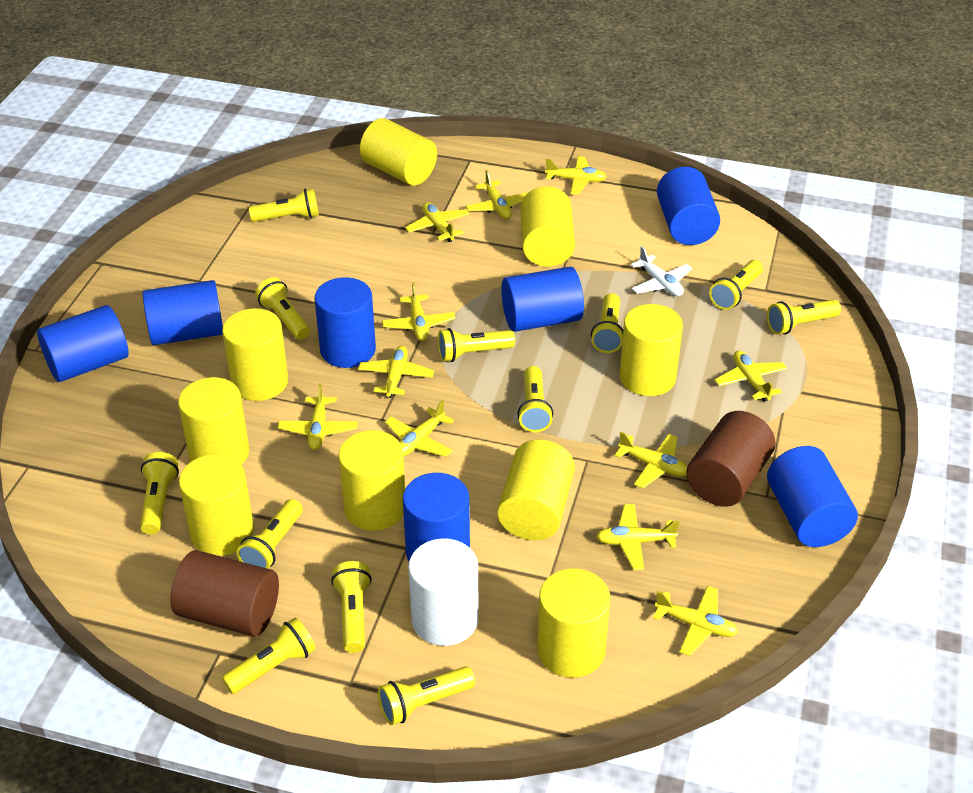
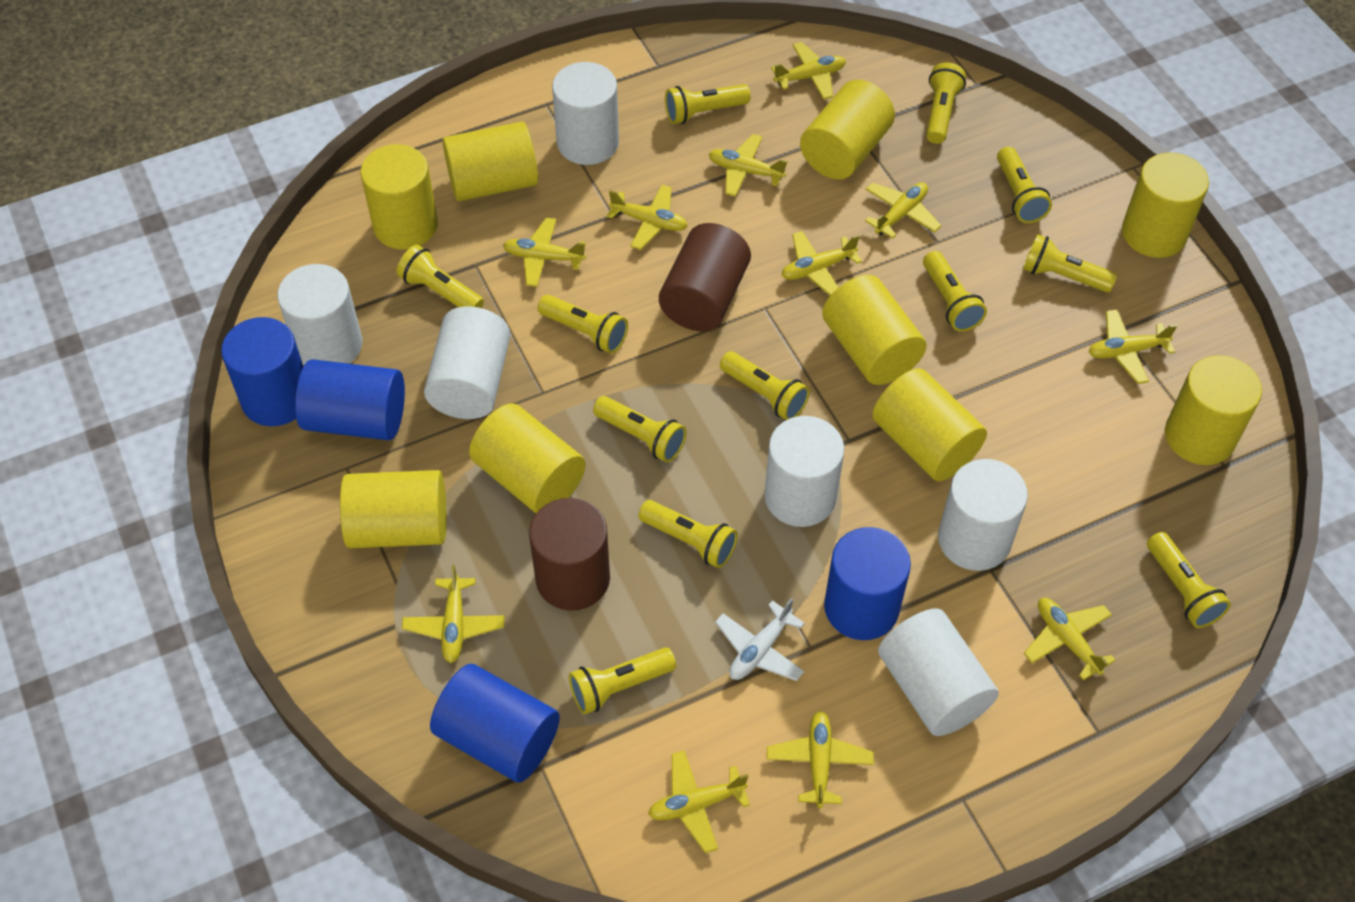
blue cylinder: 7 -> 4
white cylinder: 1 -> 6

